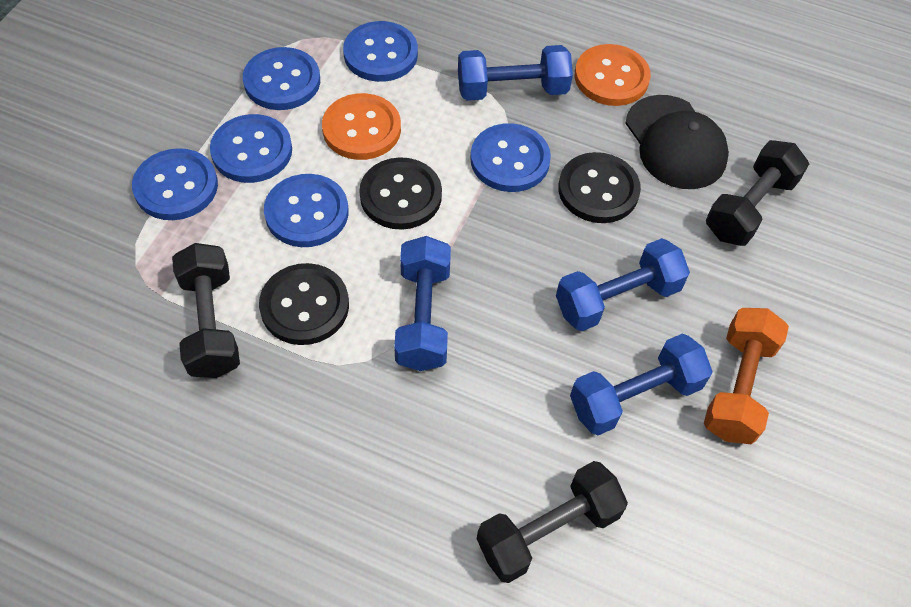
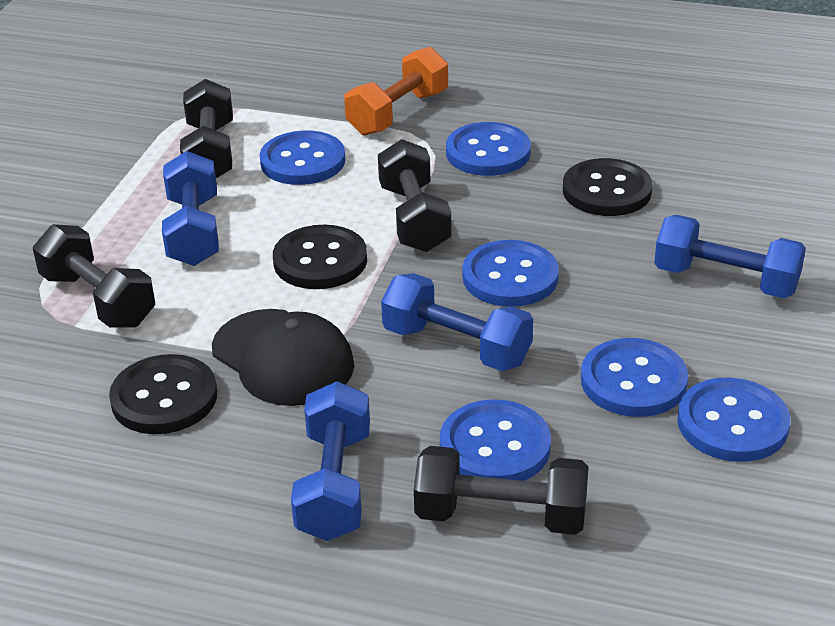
black dumbbell: 3 -> 4
orange button: 2 -> 0

